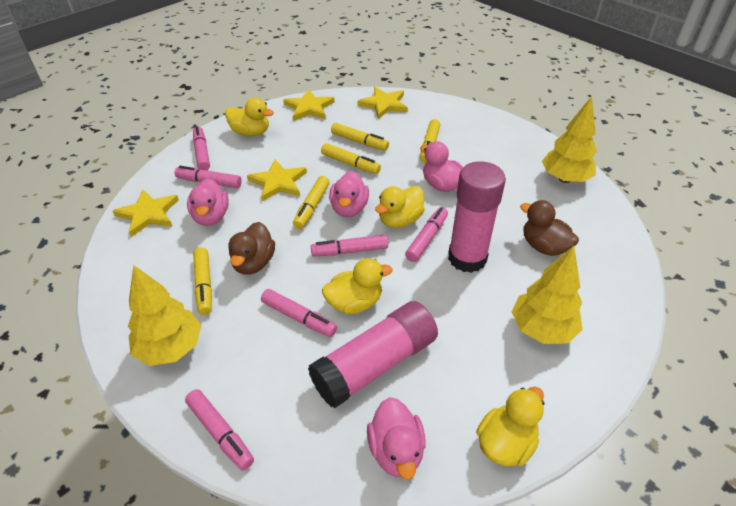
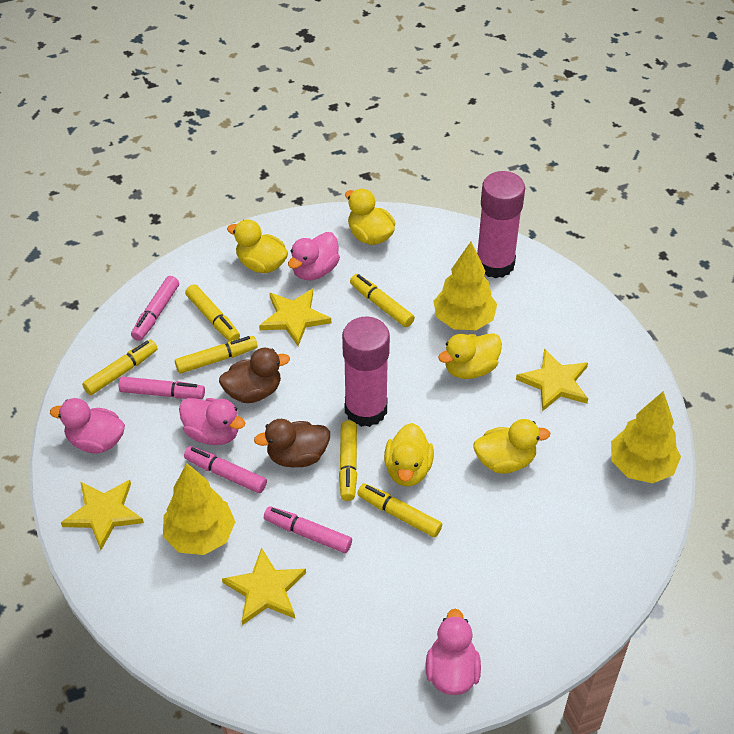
pink marker: 6 -> 4
yellow duck: 4 -> 5
yellow marker: 5 -> 6

